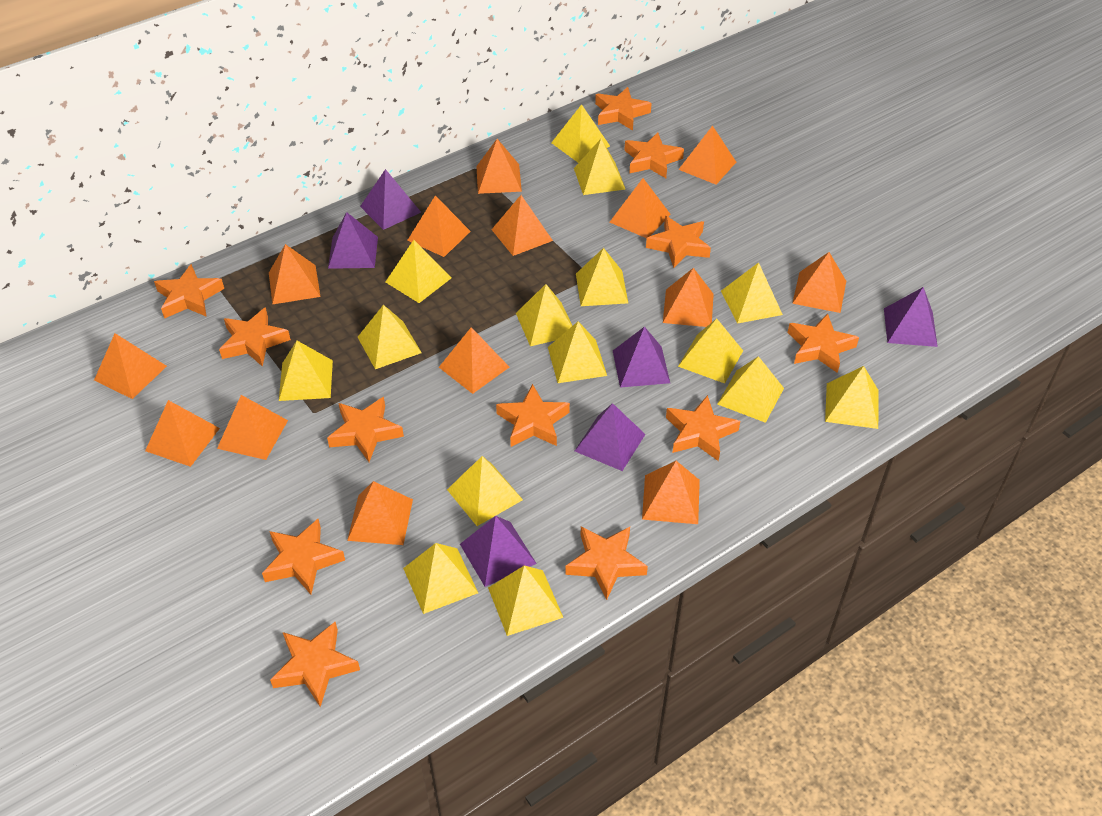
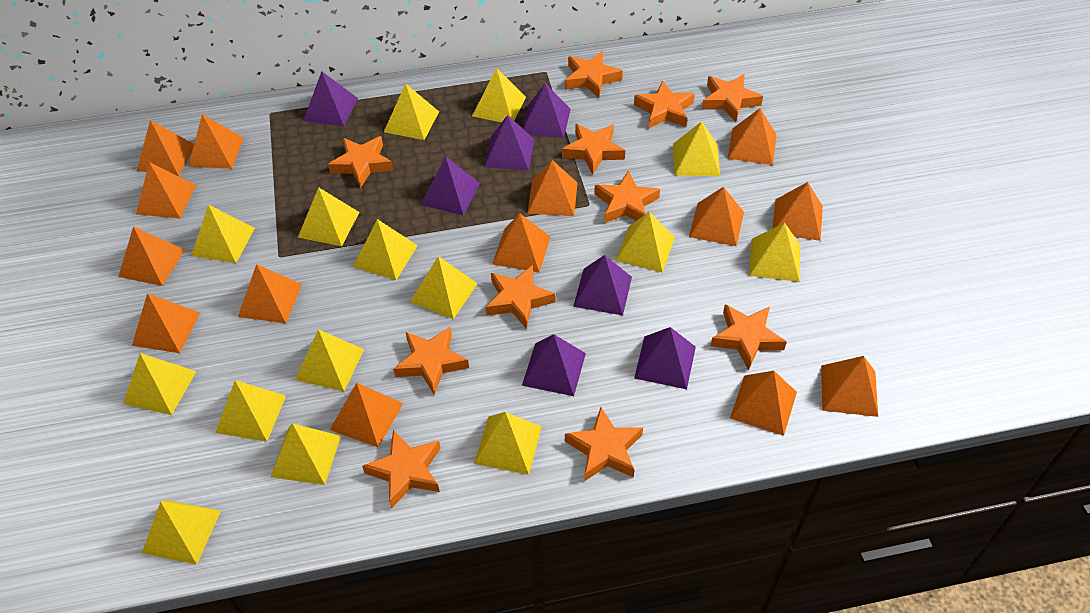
orange star: 12 -> 11
purple pyramid: 6 -> 7

